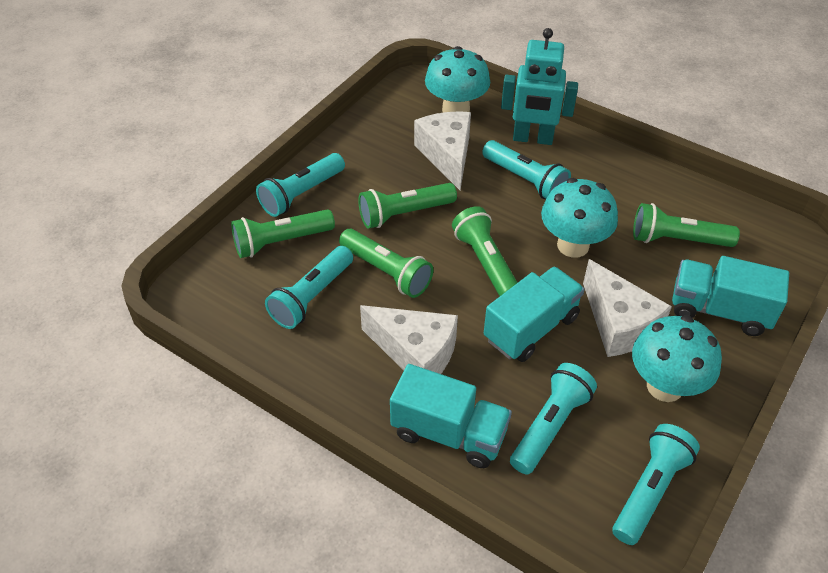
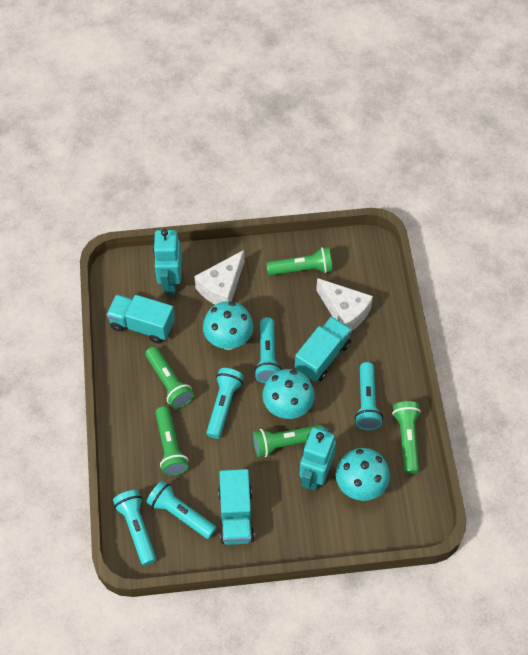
turquoise robot: 1 -> 2
white cheese: 3 -> 2

